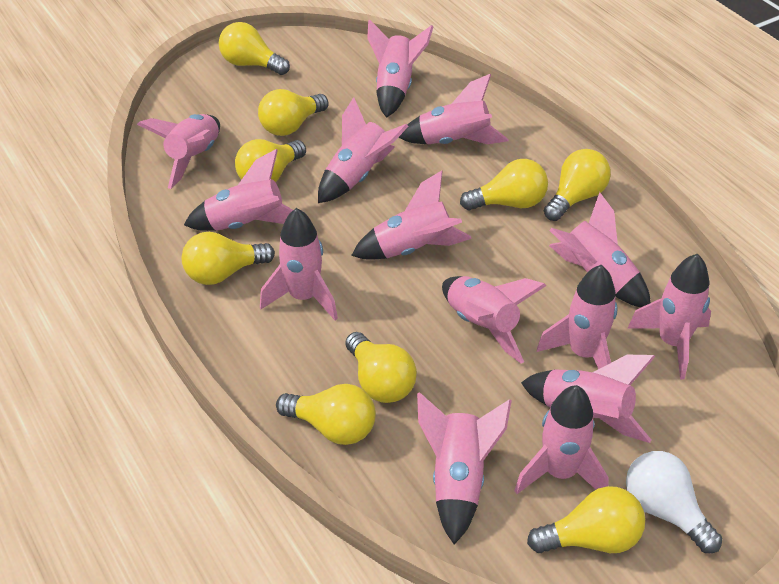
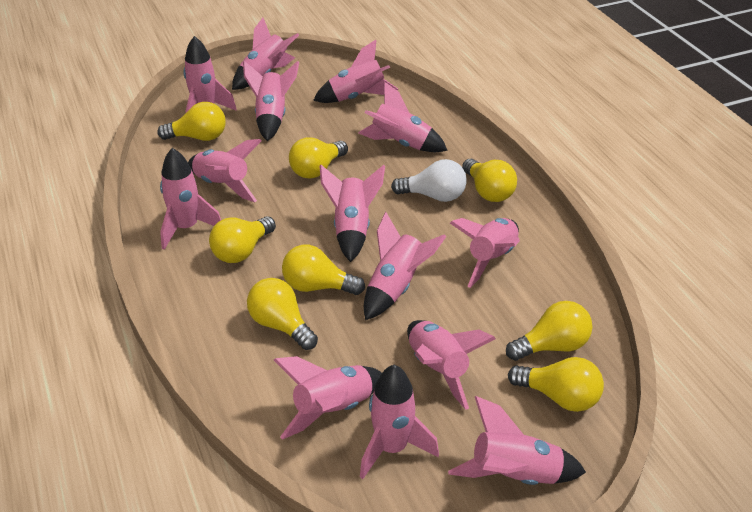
yellow light bulb: 9 -> 8

